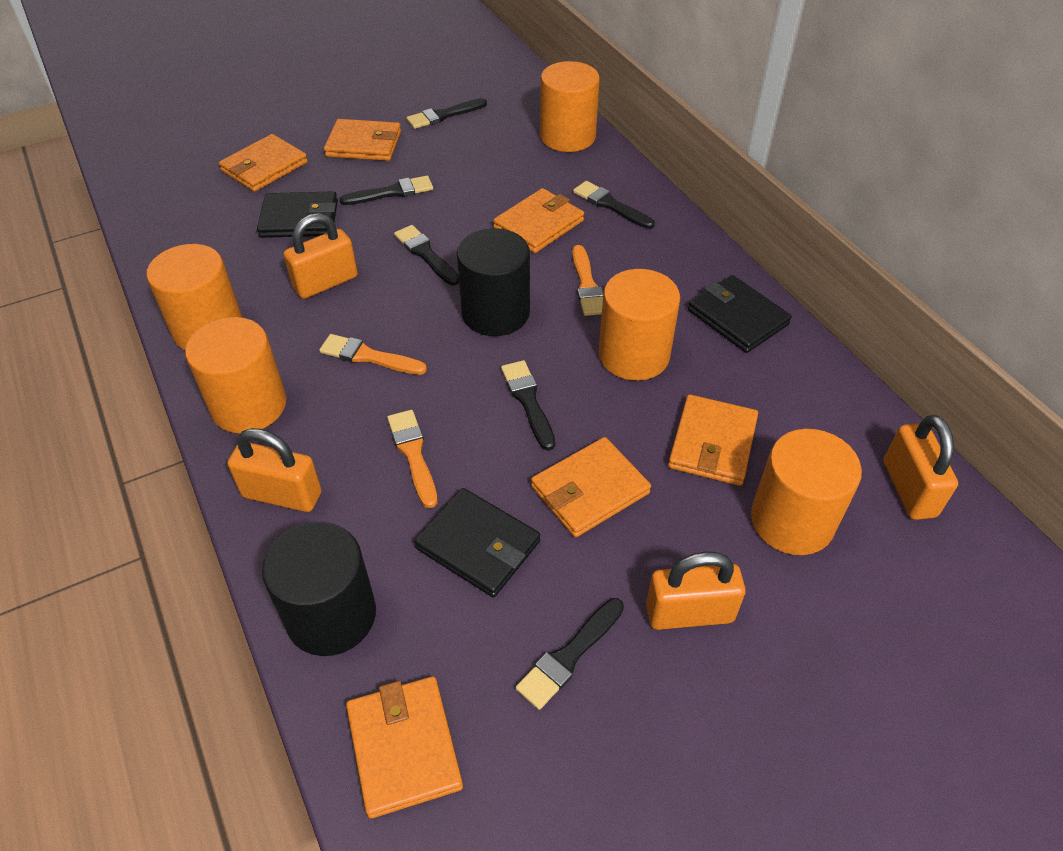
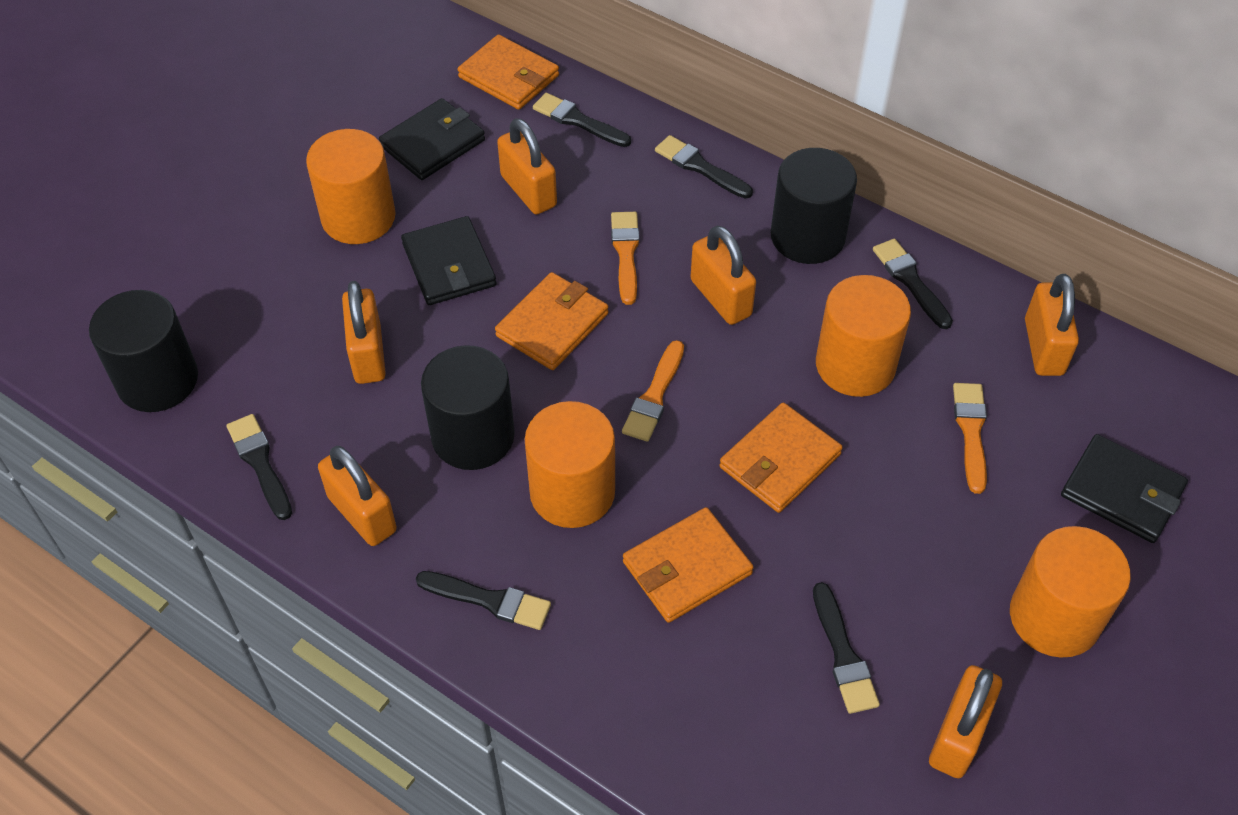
black cylinder: 2 -> 3
orange cylinder: 5 -> 4
orange padlock: 4 -> 6
orange wallet: 6 -> 4

